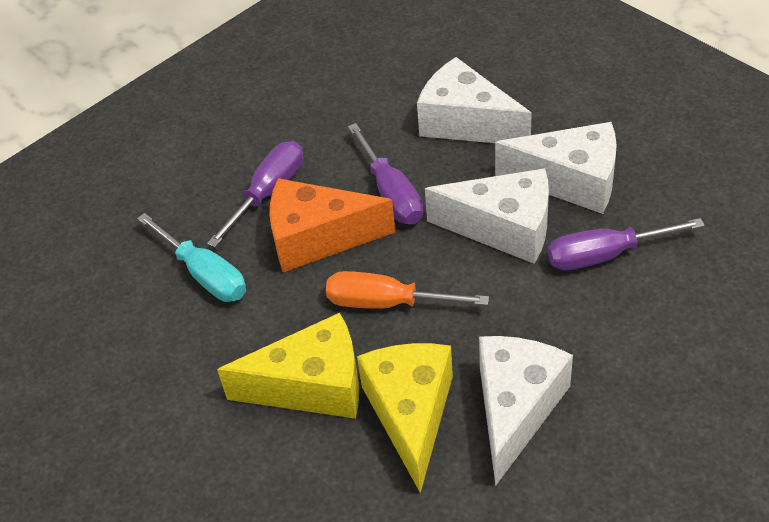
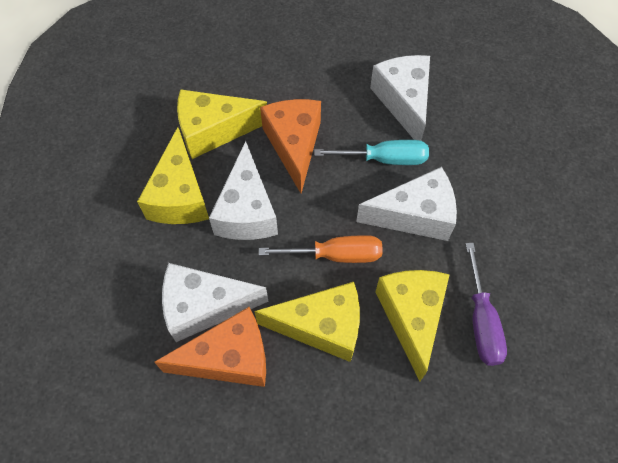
orange cheese: 1 -> 2
purple screwdriver: 3 -> 1
yellow cheese: 2 -> 4

